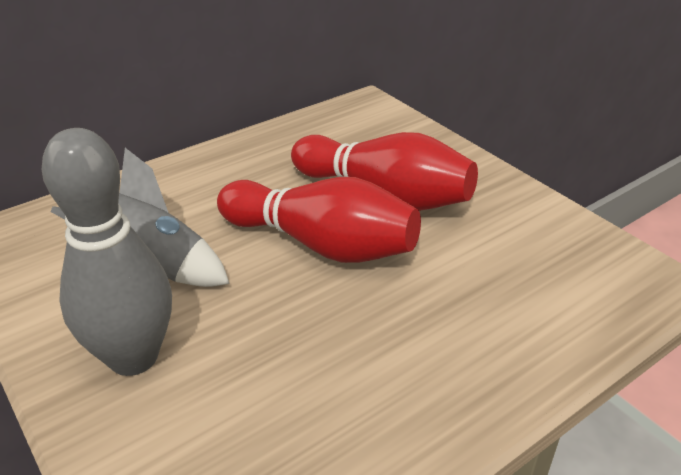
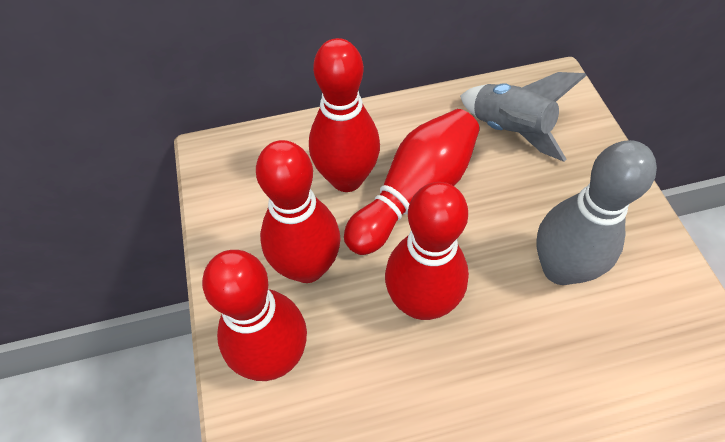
red bowling pin: 2 -> 5

